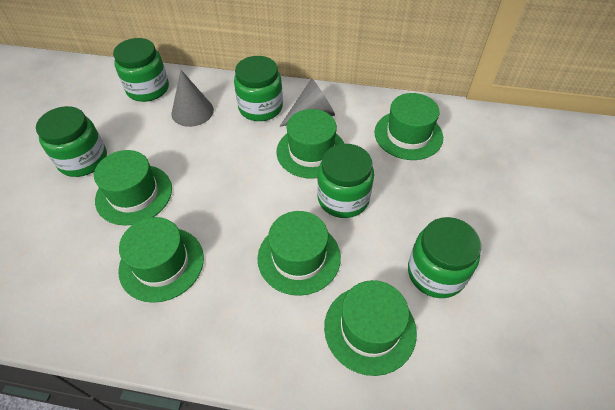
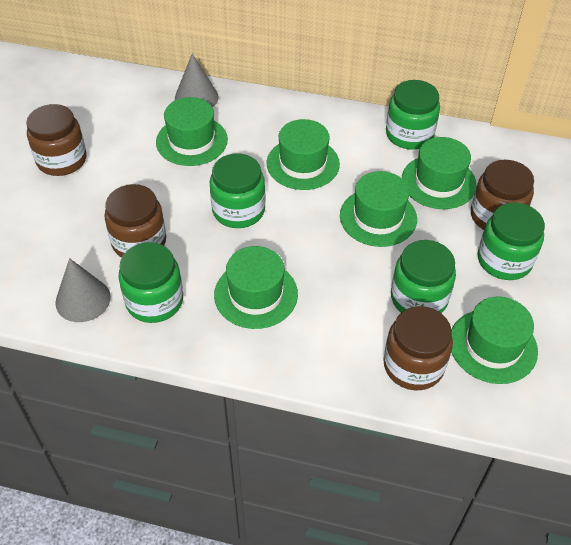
brown jar: 0 -> 4

